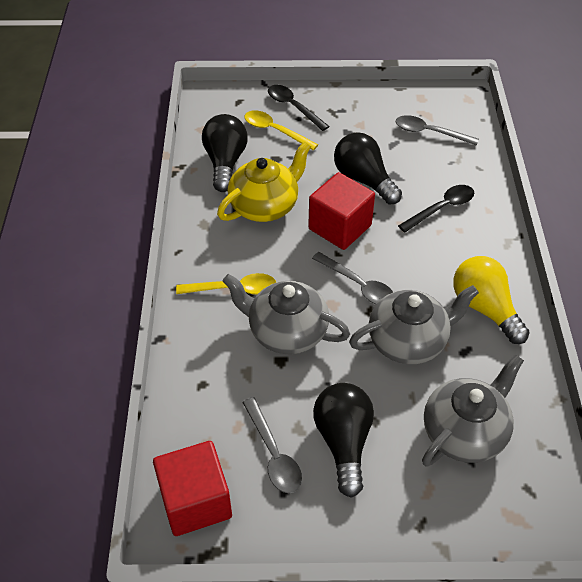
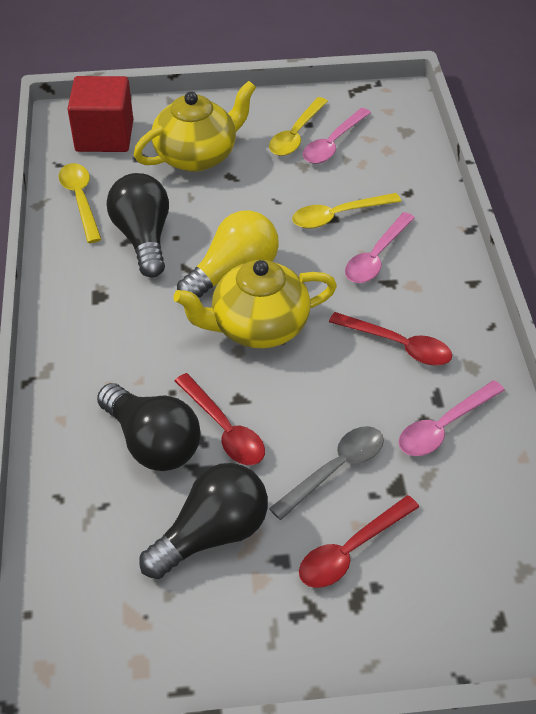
black spoon: 2 -> 0
grey spoon: 3 -> 1
grey teapot: 3 -> 0
pink spoon: 0 -> 3
red cube: 2 -> 1
red spoon: 0 -> 3
yellow spoon: 2 -> 3
yellow teapot: 1 -> 2

